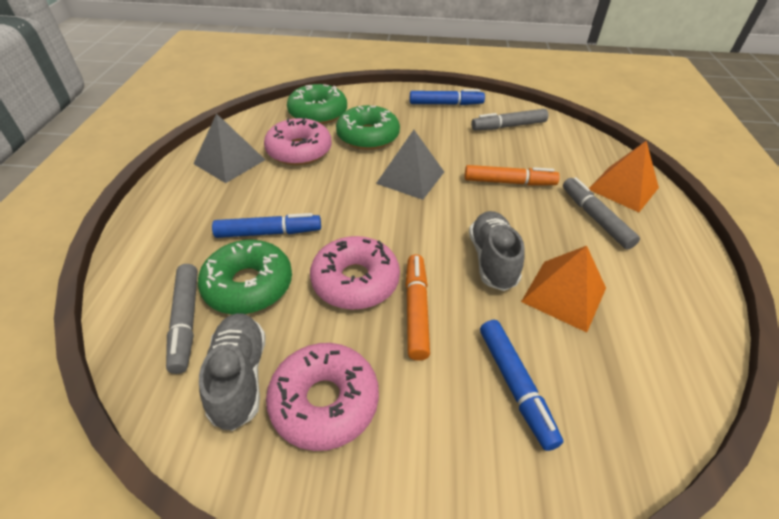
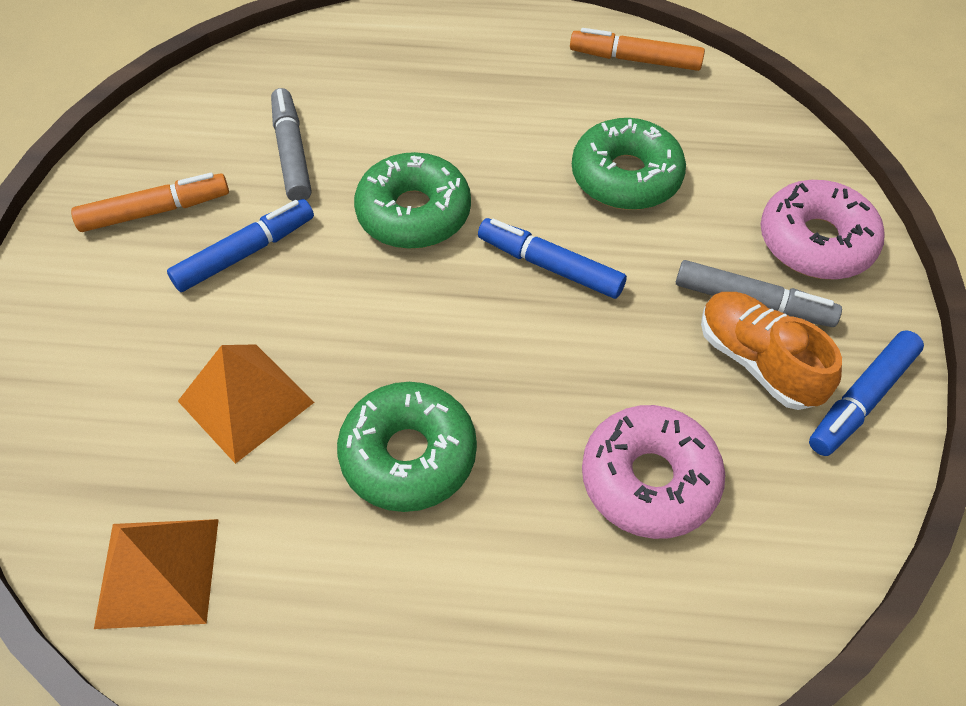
grey marker: 3 -> 2
grey pyramid: 2 -> 0
grey shoe: 2 -> 0
orange shoe: 0 -> 1
pink donut: 3 -> 2

